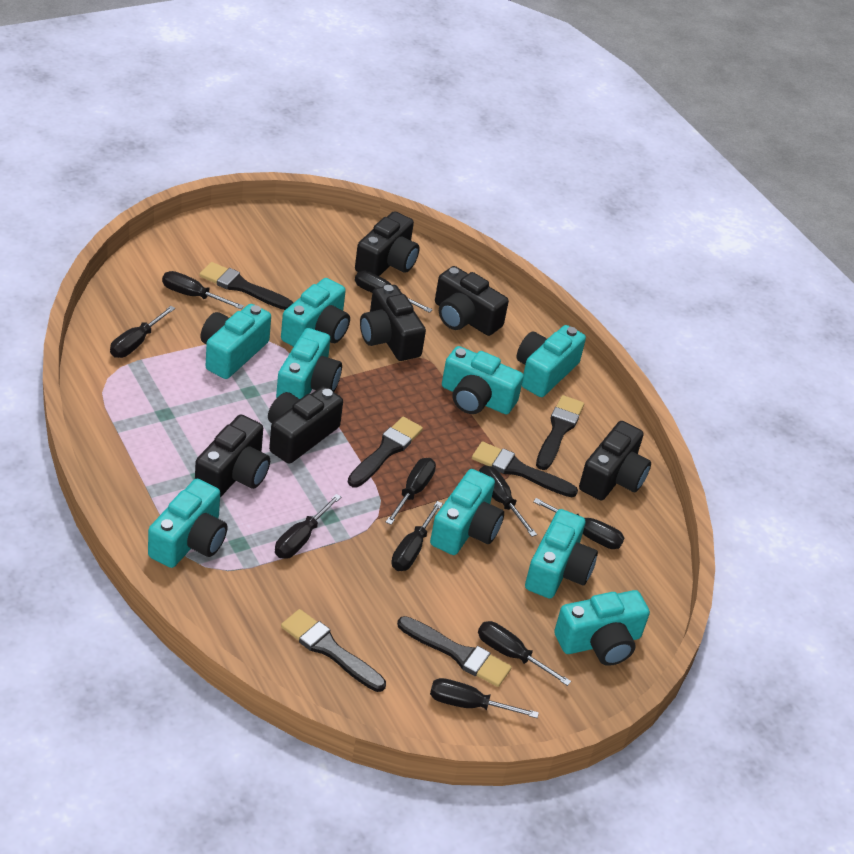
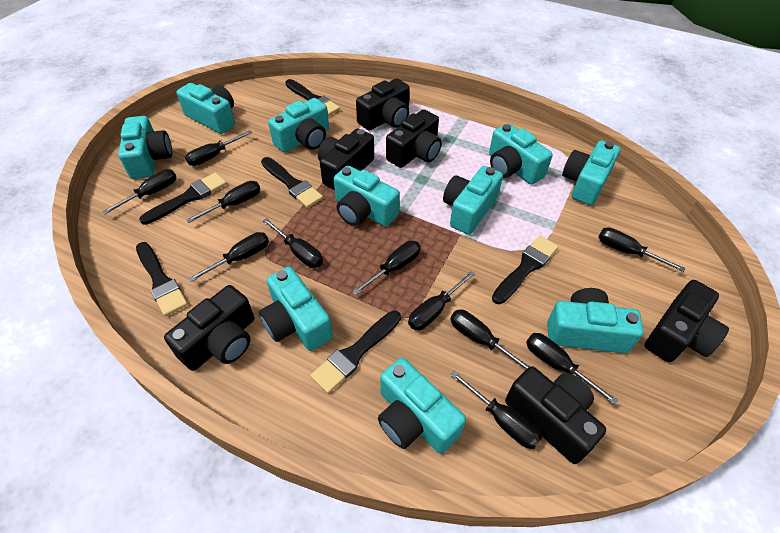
black screwdriver: 10 -> 11
turquoise camera: 9 -> 10

